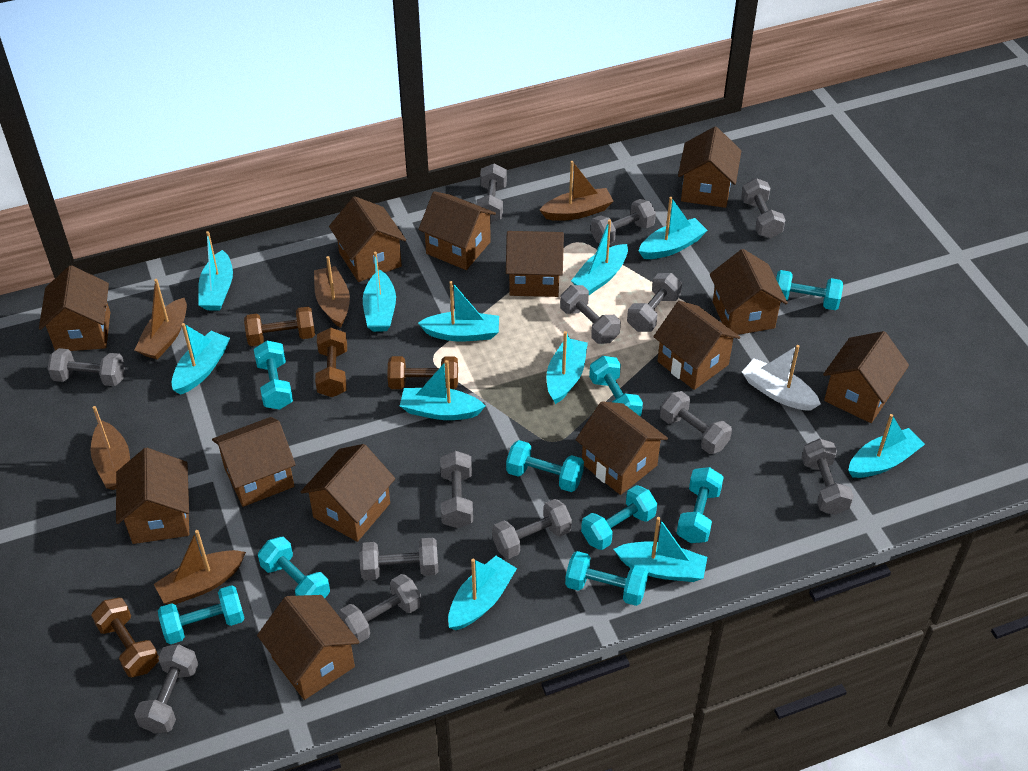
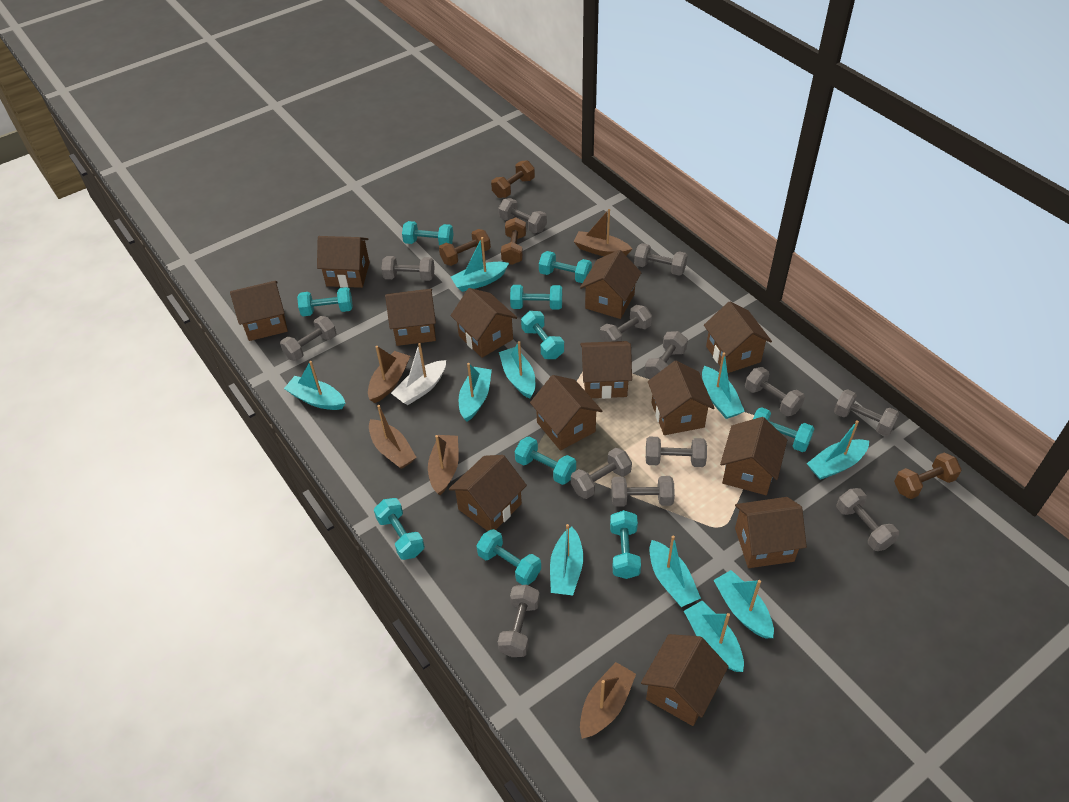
turquoise boat: 11 -> 10
turquoise dumbbell: 9 -> 10

